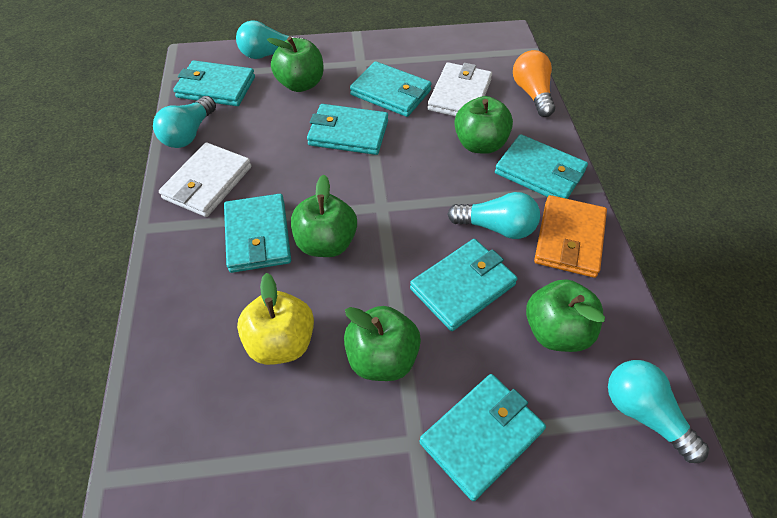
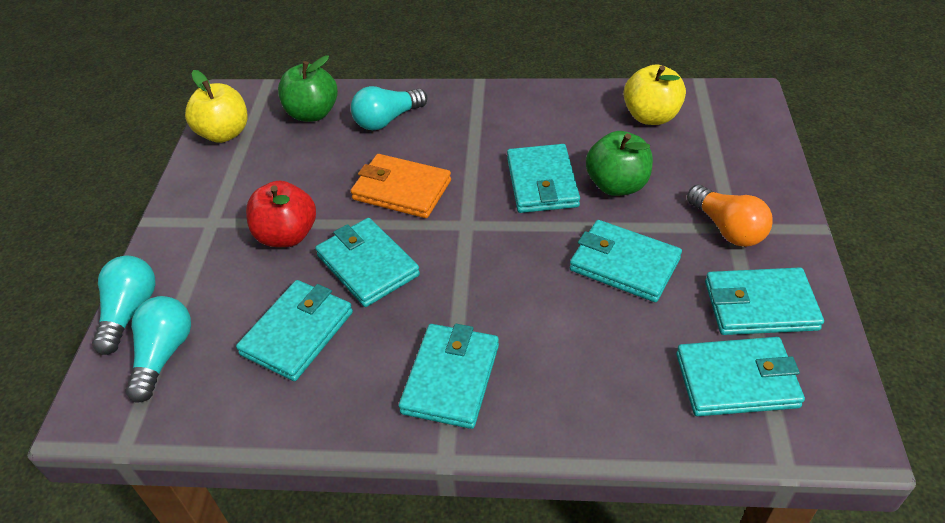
green apple: 5 -> 2
red apple: 0 -> 1
turquoise light bulb: 4 -> 3
white wallet: 2 -> 0
yellow apple: 1 -> 2

